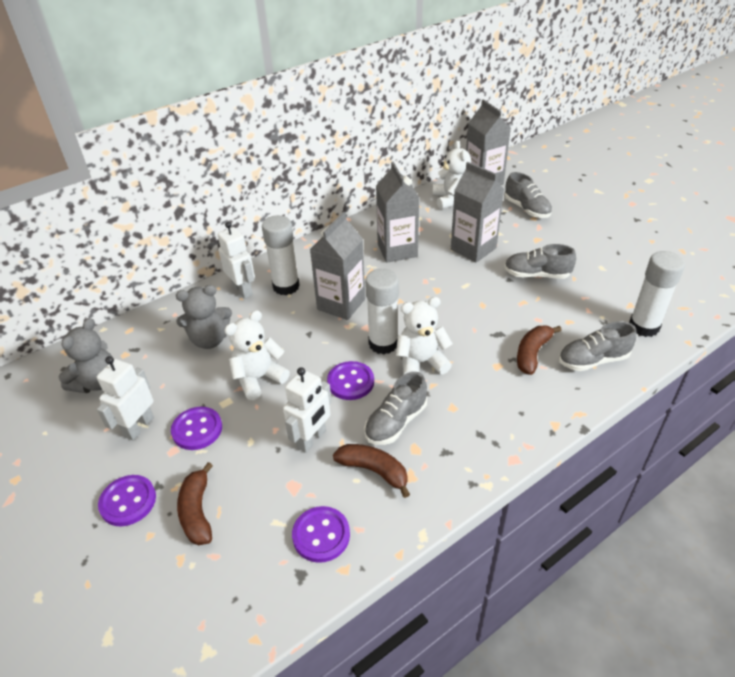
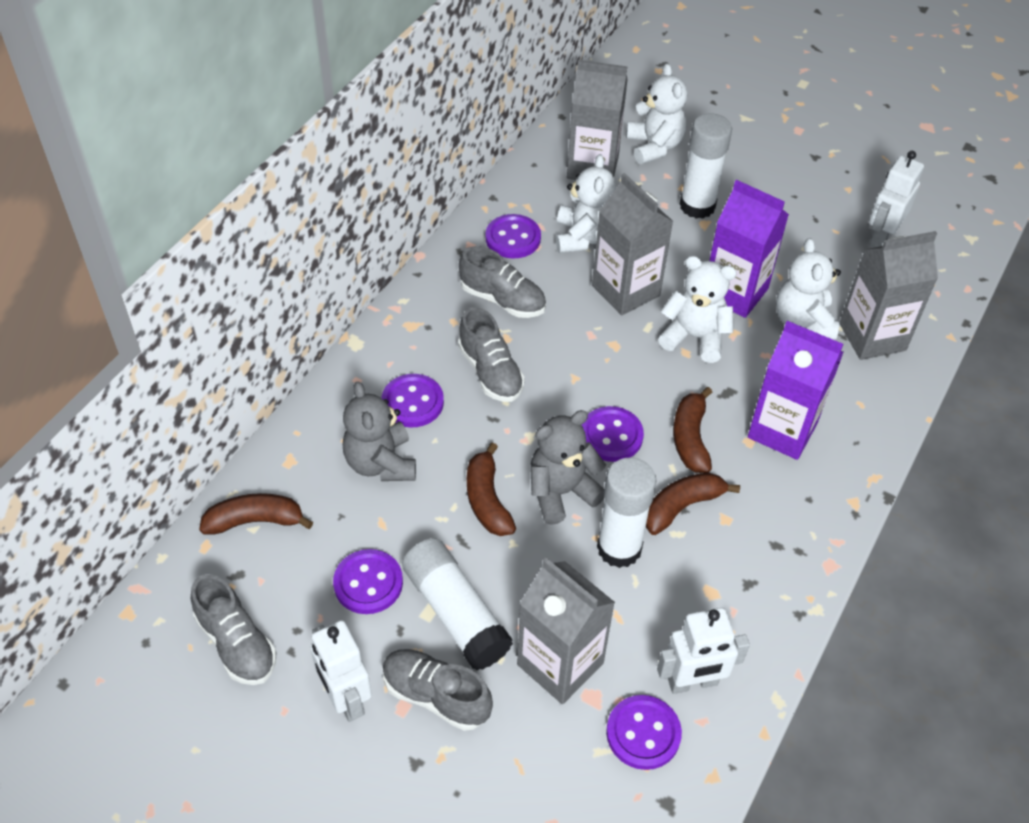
brown banana: 3 -> 4
purple button: 4 -> 5
purple carton: 0 -> 2
white teddy bear: 3 -> 4

